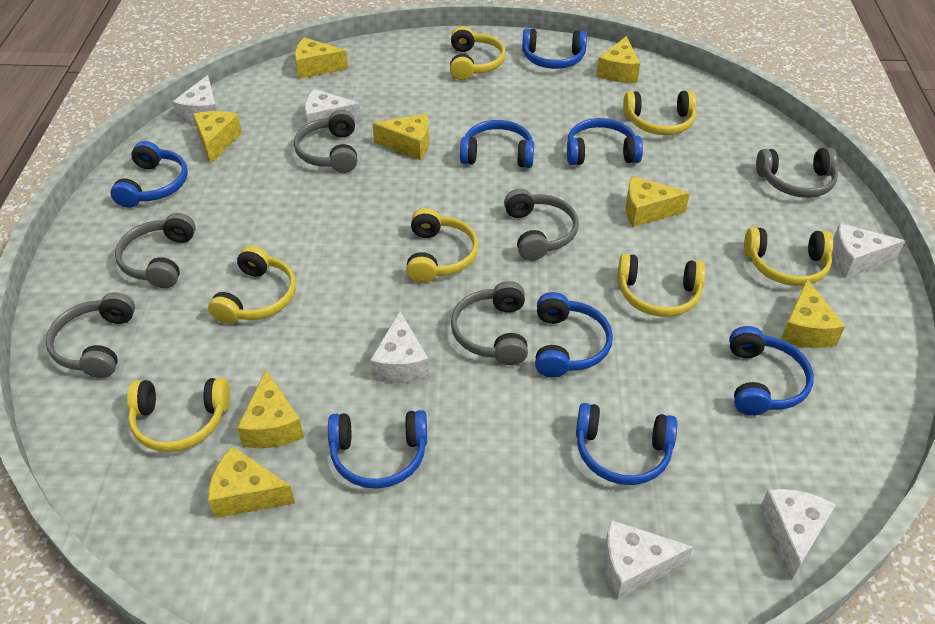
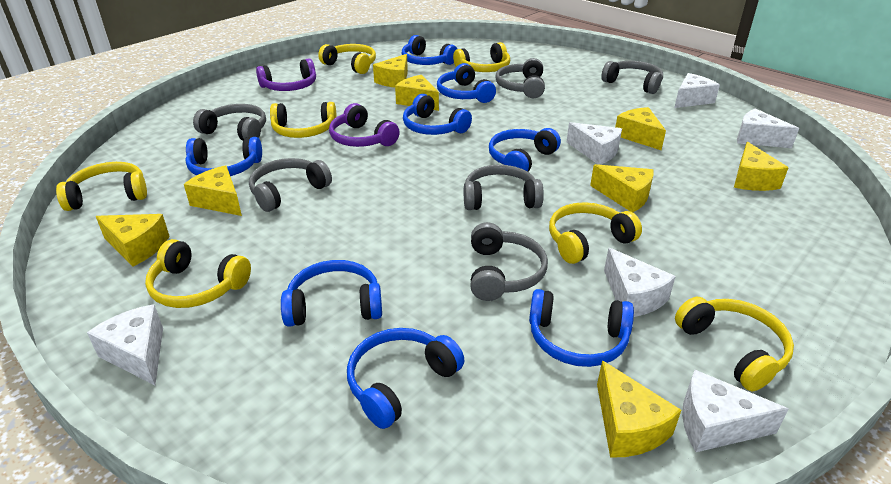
purple headphones: 0 -> 2

